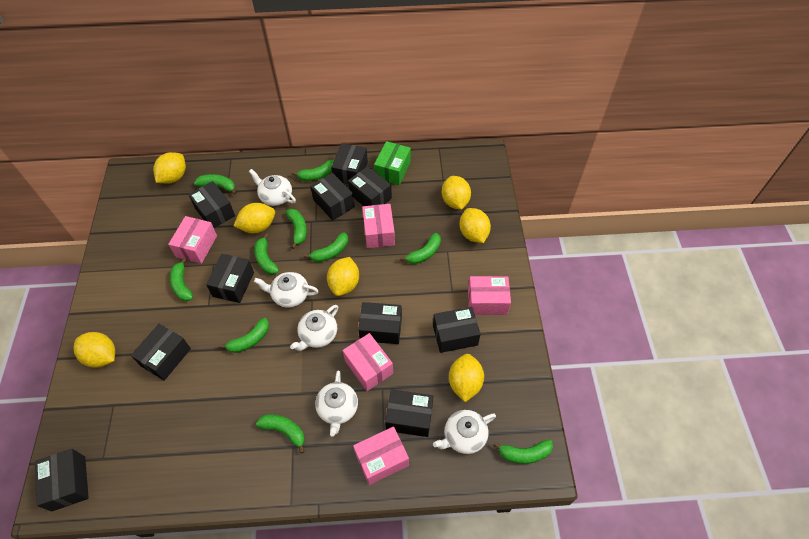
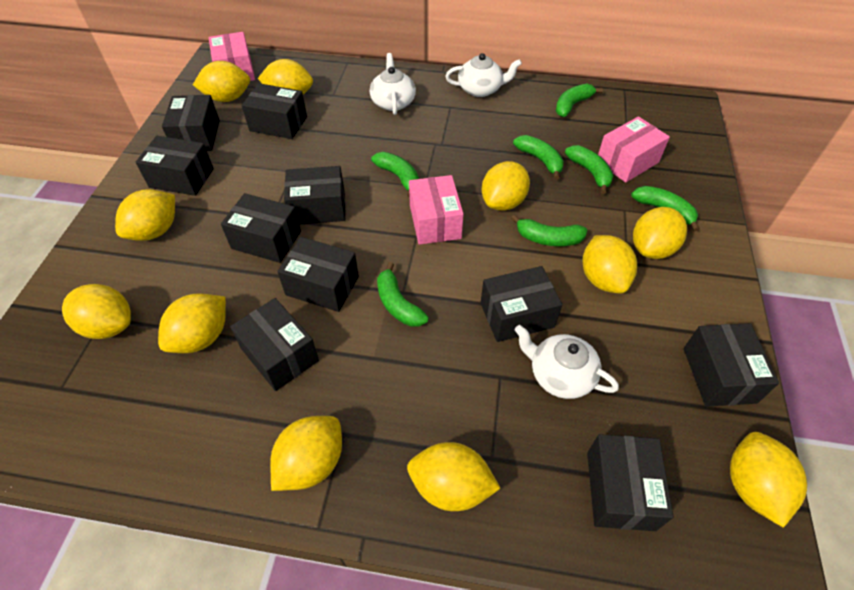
green banana: 10 -> 7
green box: 1 -> 0
pink box: 5 -> 3
white teapot: 5 -> 3
yellow lemon: 7 -> 11

